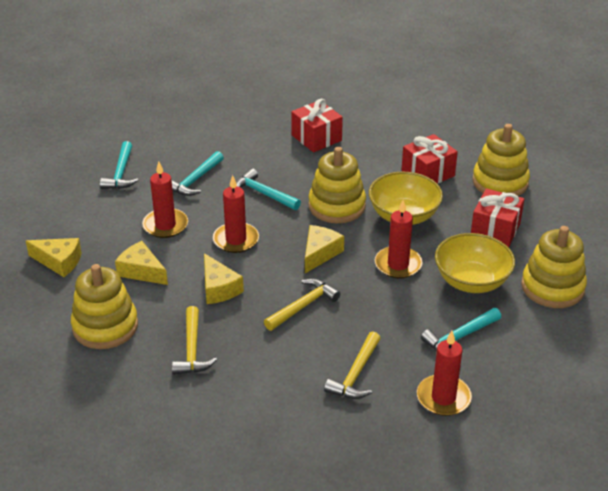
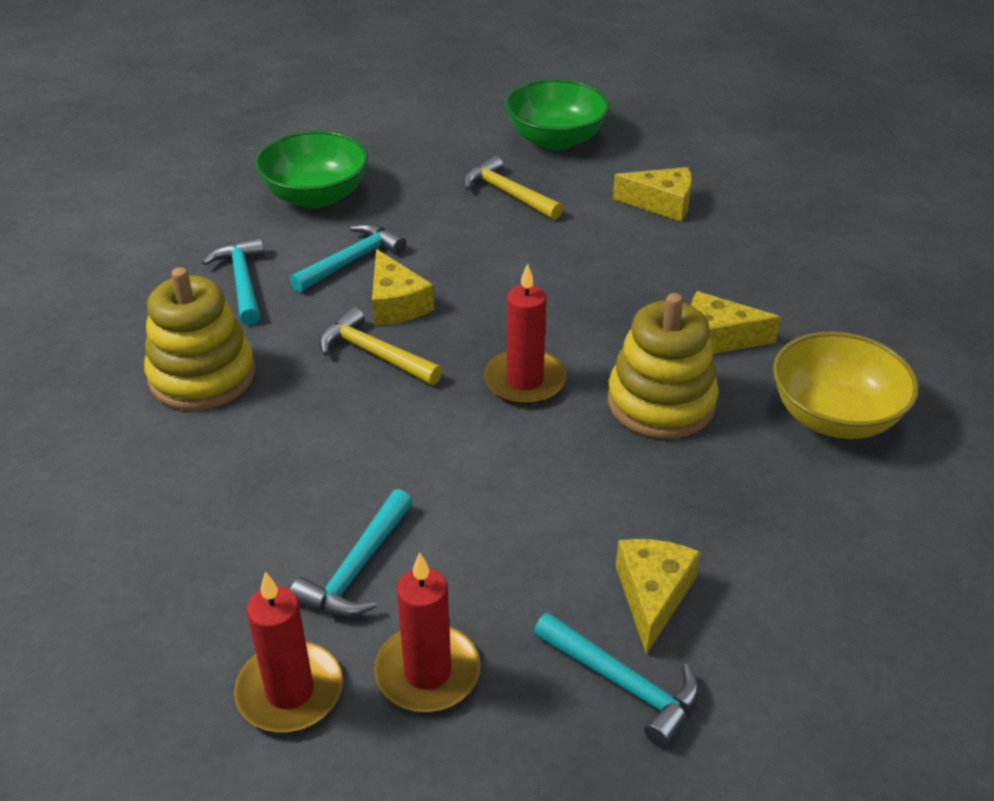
green bowl: 0 -> 2
red candle: 4 -> 3
red gift: 3 -> 0
yellow bowl: 2 -> 1
yellow hammer: 3 -> 2
yellow stacking toy: 4 -> 2

